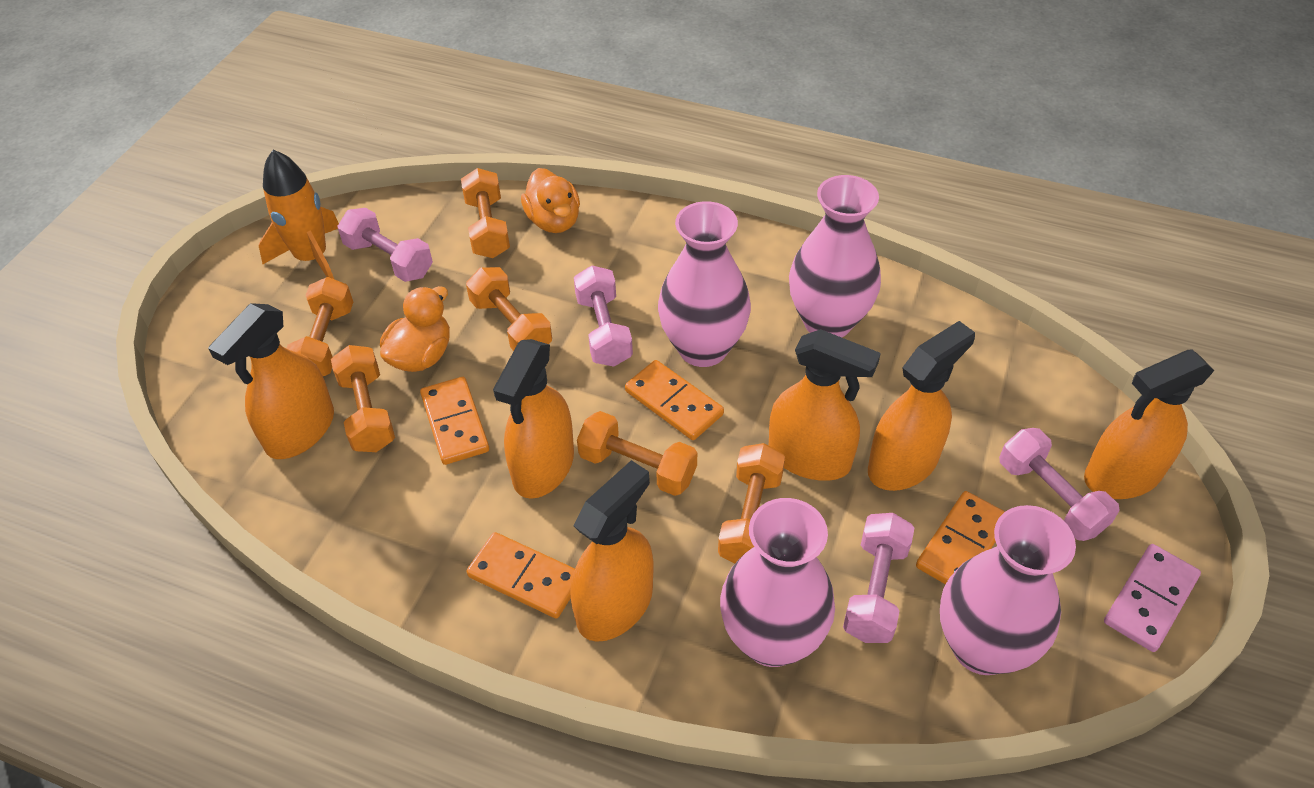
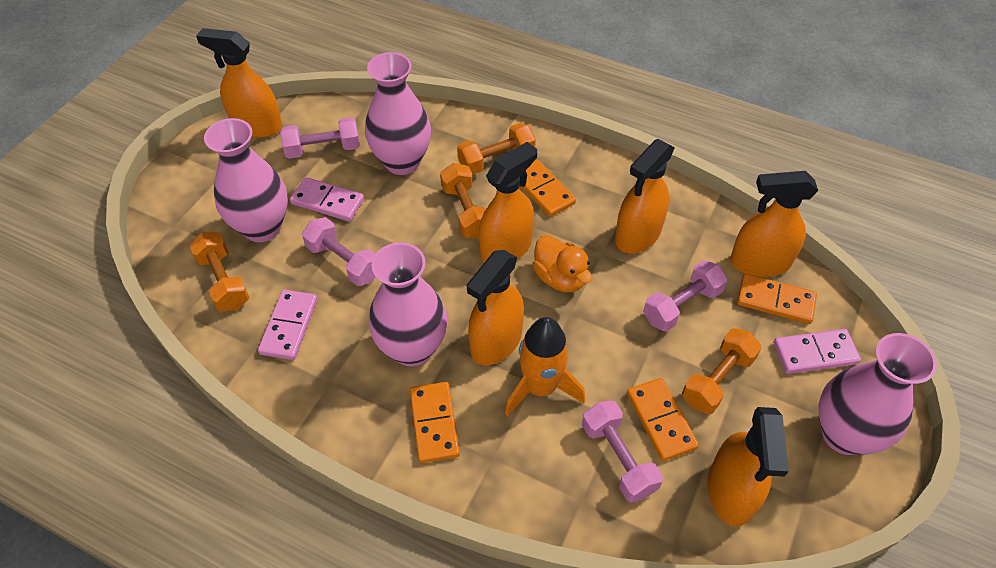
orange duck: 2 -> 1
orange dumbbell: 6 -> 4
pink domino: 1 -> 3

